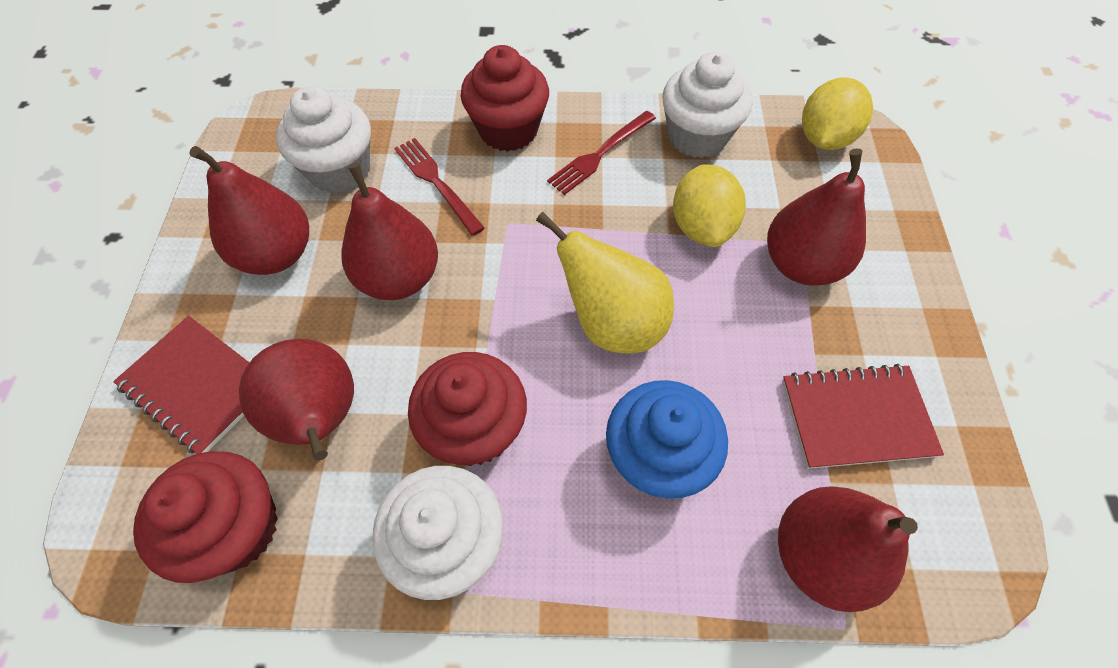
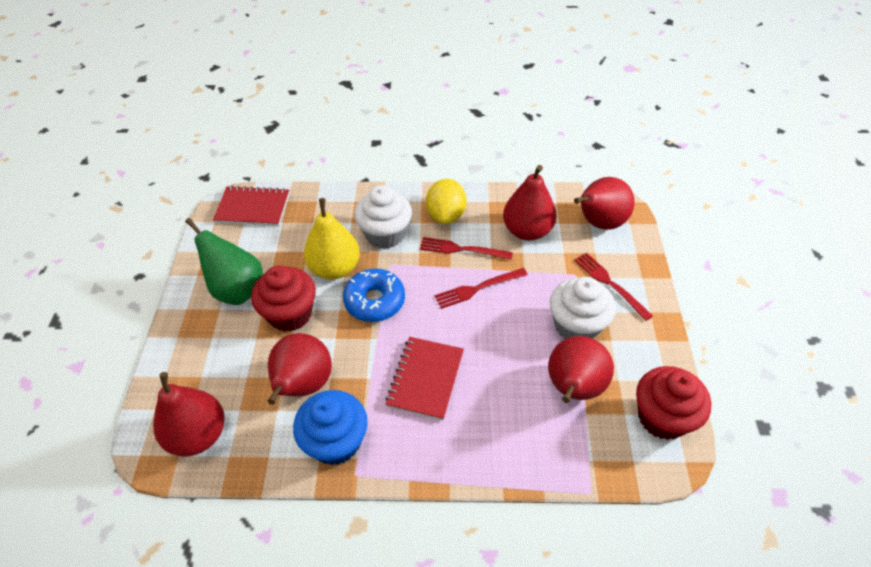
blue donut: 0 -> 1
green pear: 0 -> 1
red cupcake: 3 -> 2
red fork: 2 -> 3
white cupcake: 3 -> 2
yellow lemon: 2 -> 1

